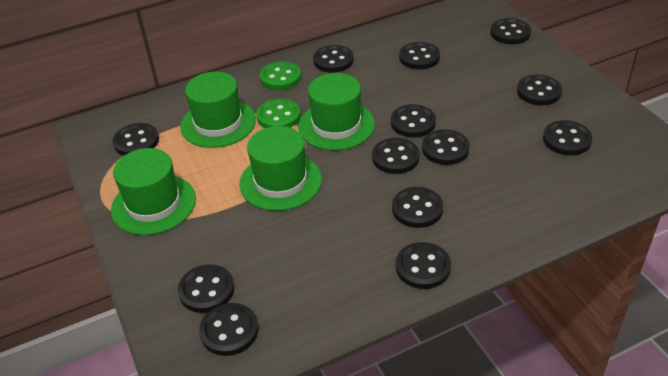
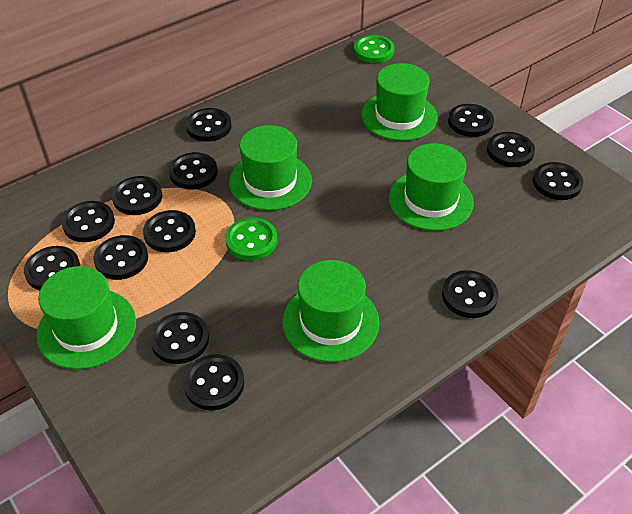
green hat: 4 -> 5

